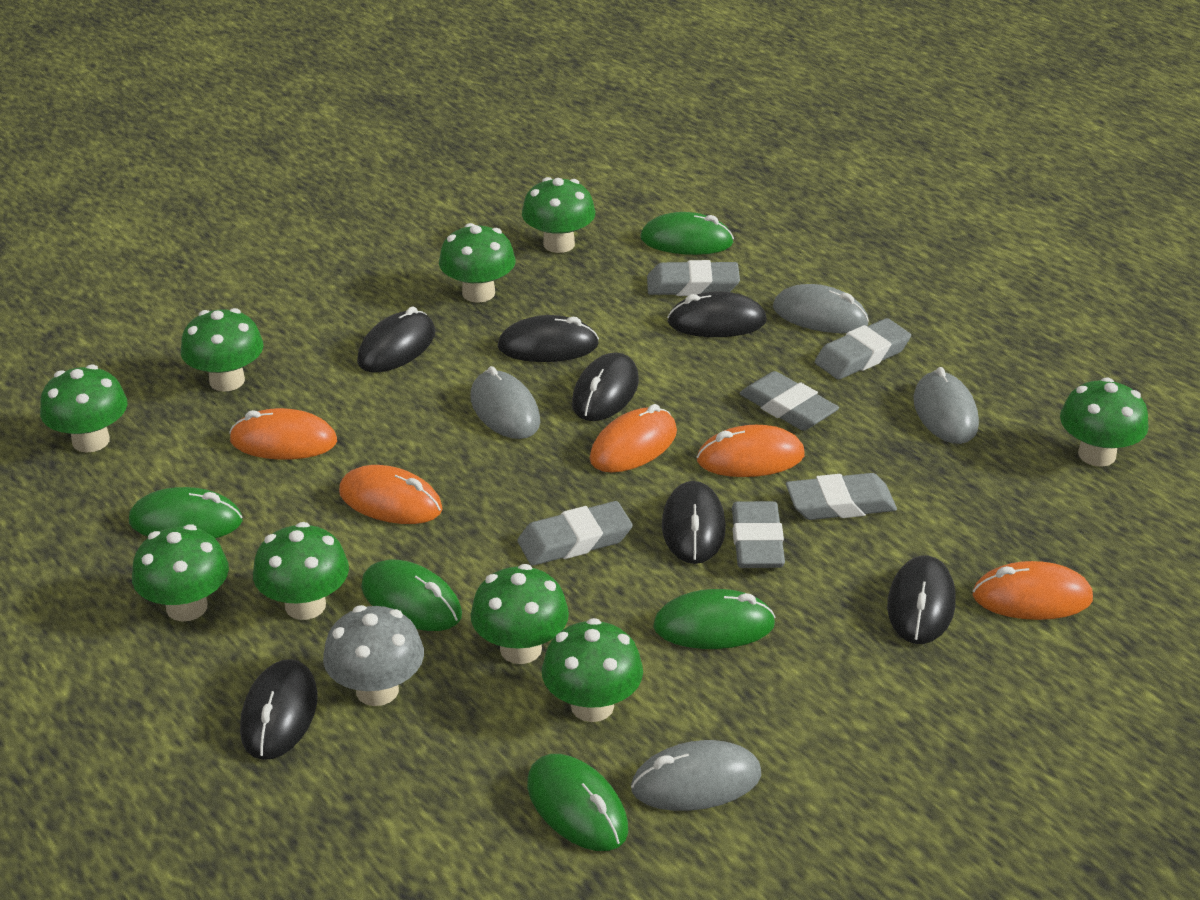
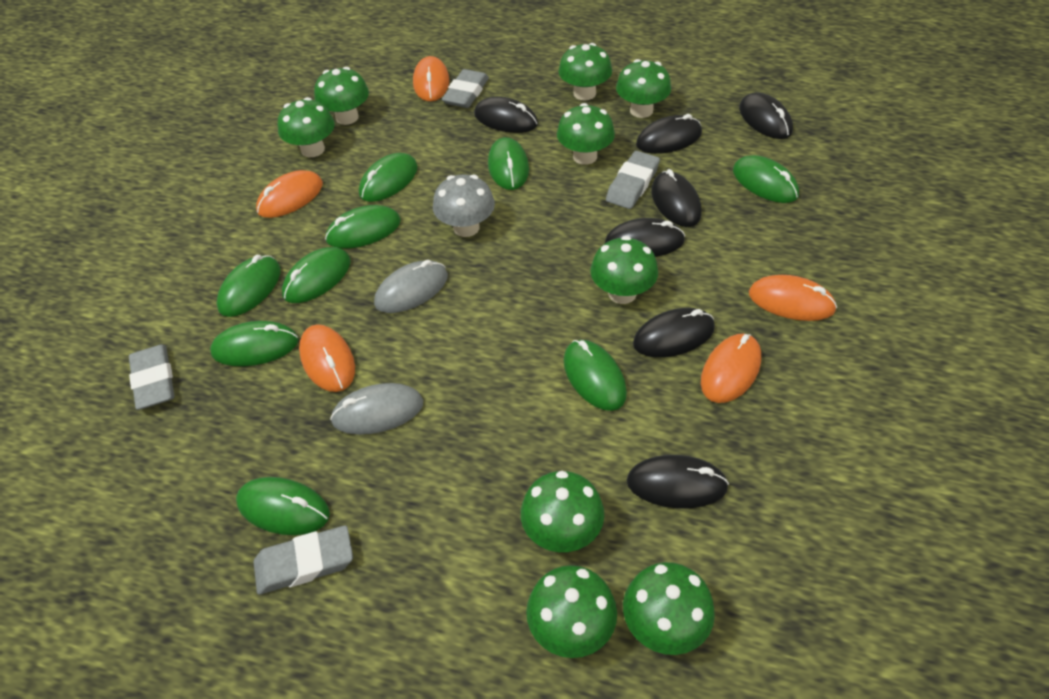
green mouse: 5 -> 9
grey eraser: 6 -> 4
grey mouse: 4 -> 2

